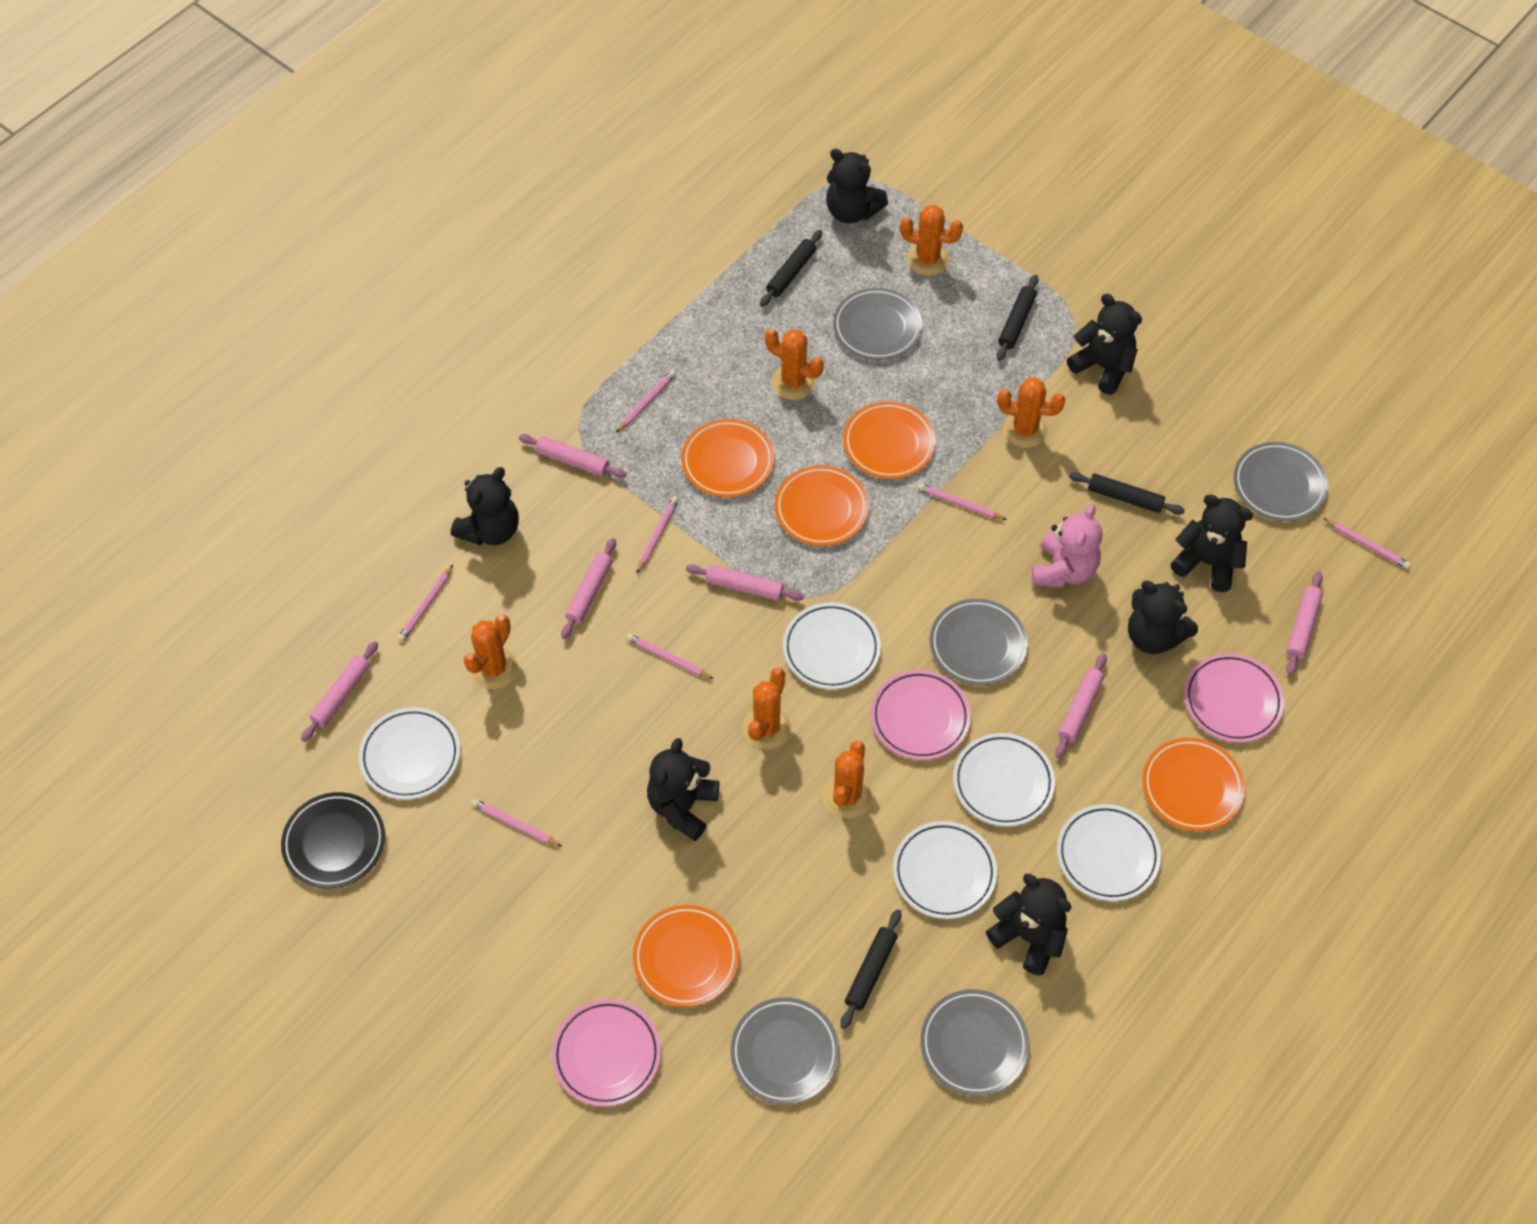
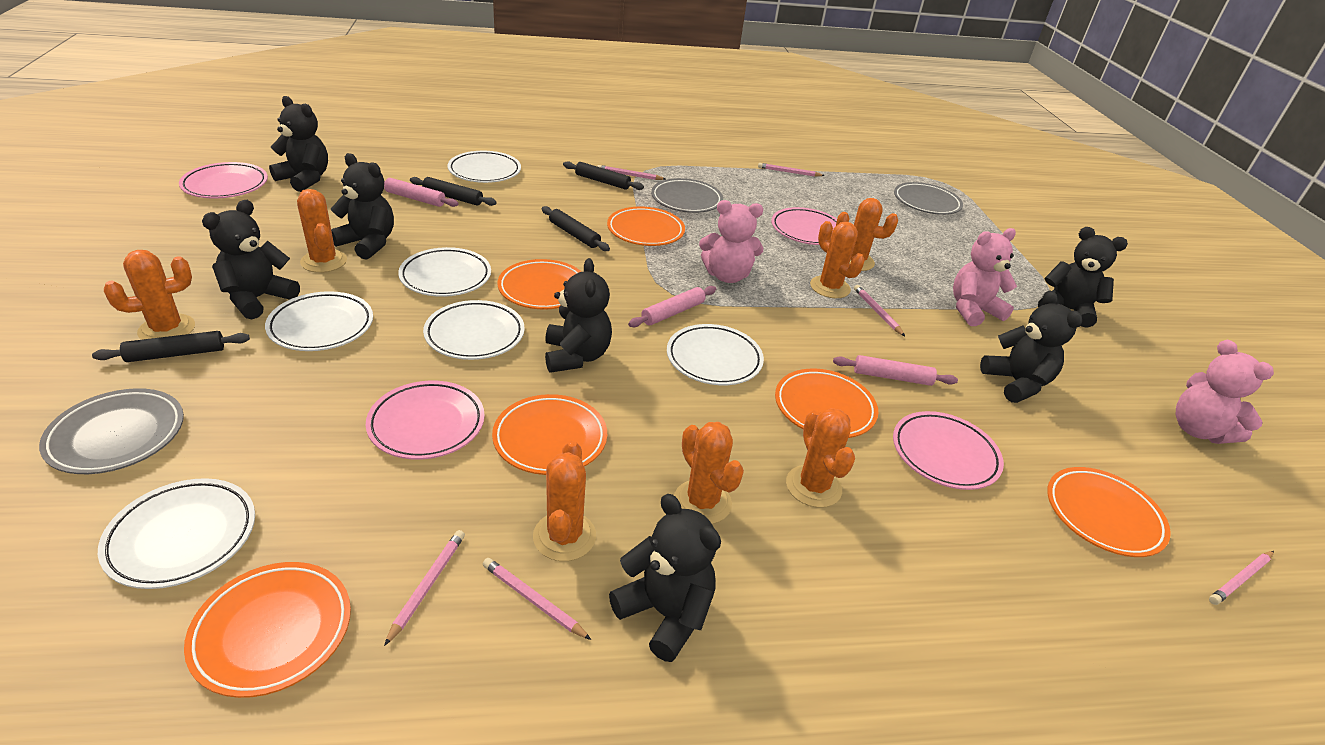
black plate: 1 -> 0
grey plate: 5 -> 3
orange cactus: 6 -> 7
orange plate: 5 -> 6
pink pencil: 7 -> 6
pink plate: 3 -> 4
pink rolling pin: 6 -> 3
pink teddy bear: 1 -> 3
white plate: 5 -> 6

